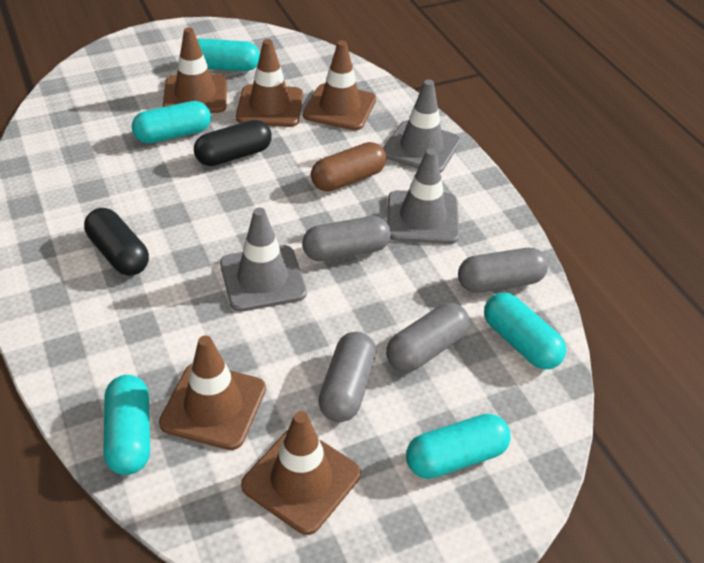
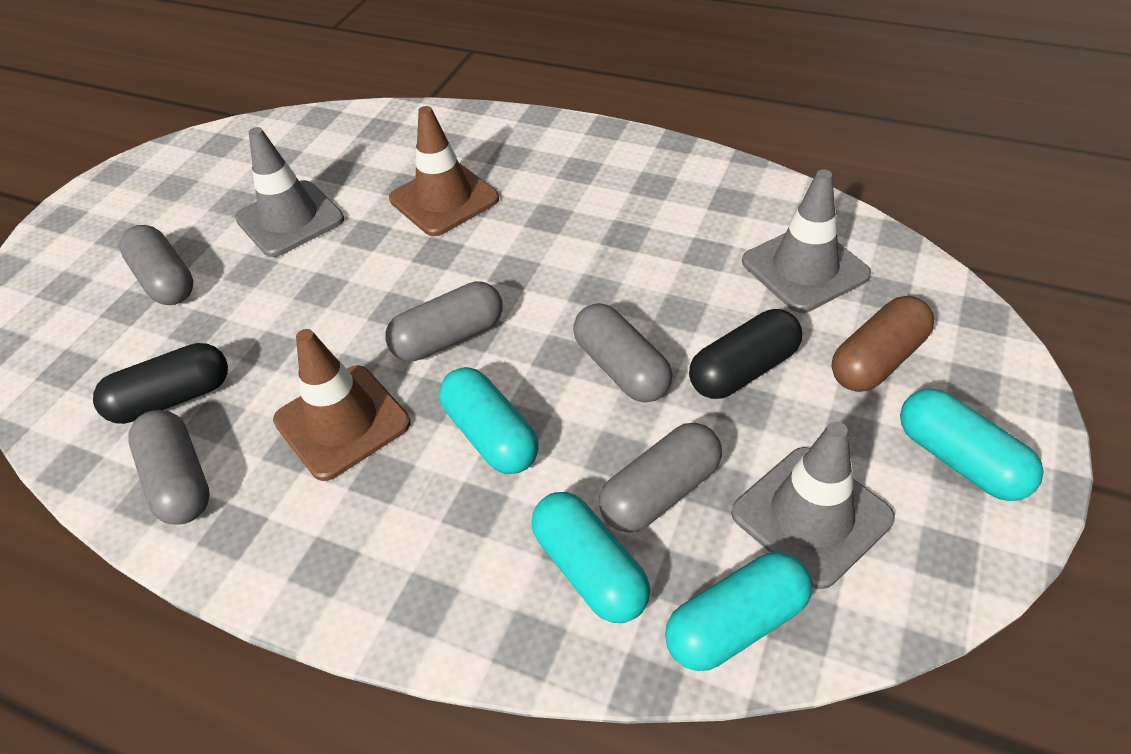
brown traffic cone: 5 -> 2
grey capsule: 4 -> 5
turquoise capsule: 5 -> 4

